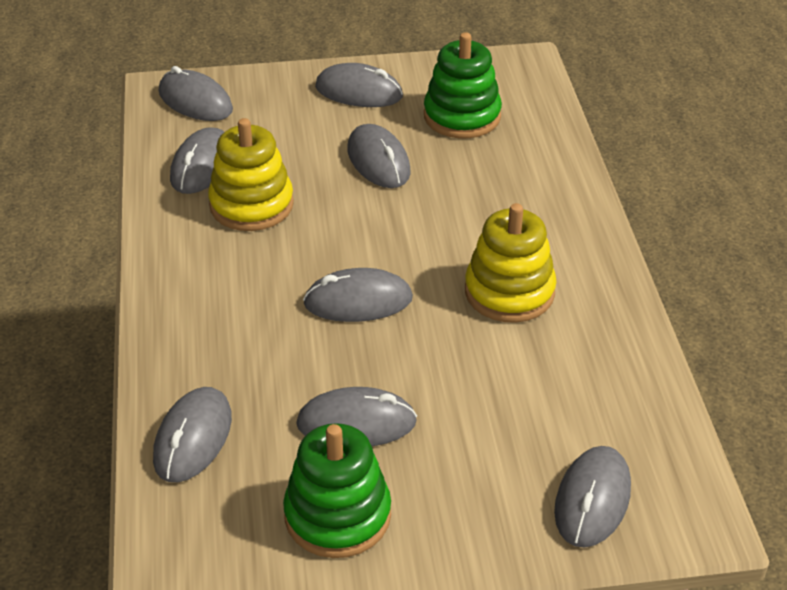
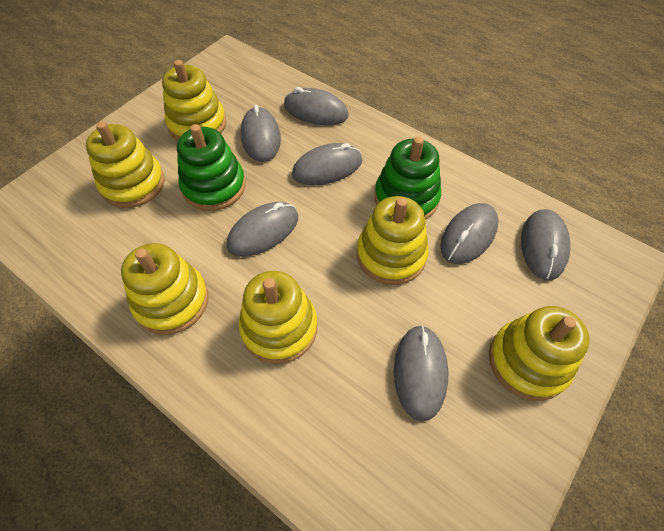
grey mouse: 8 -> 7
yellow stacking toy: 2 -> 6

